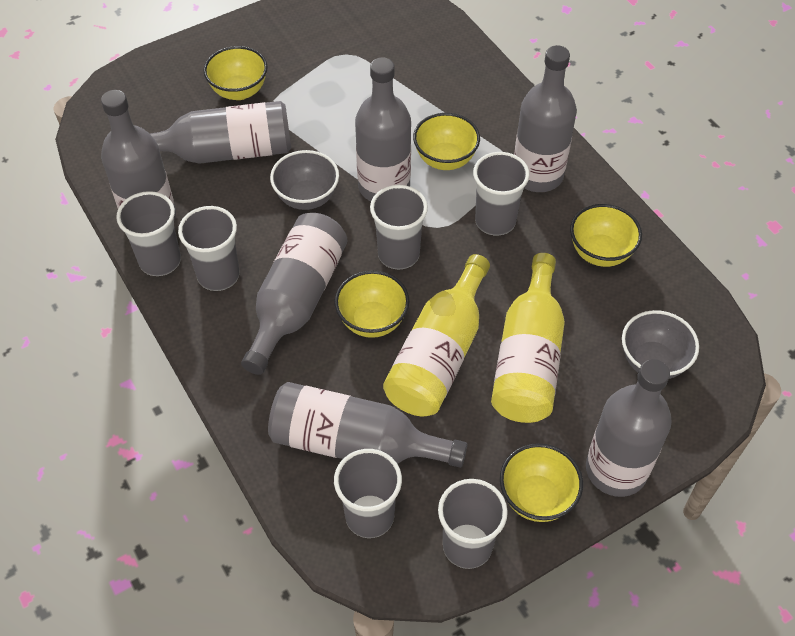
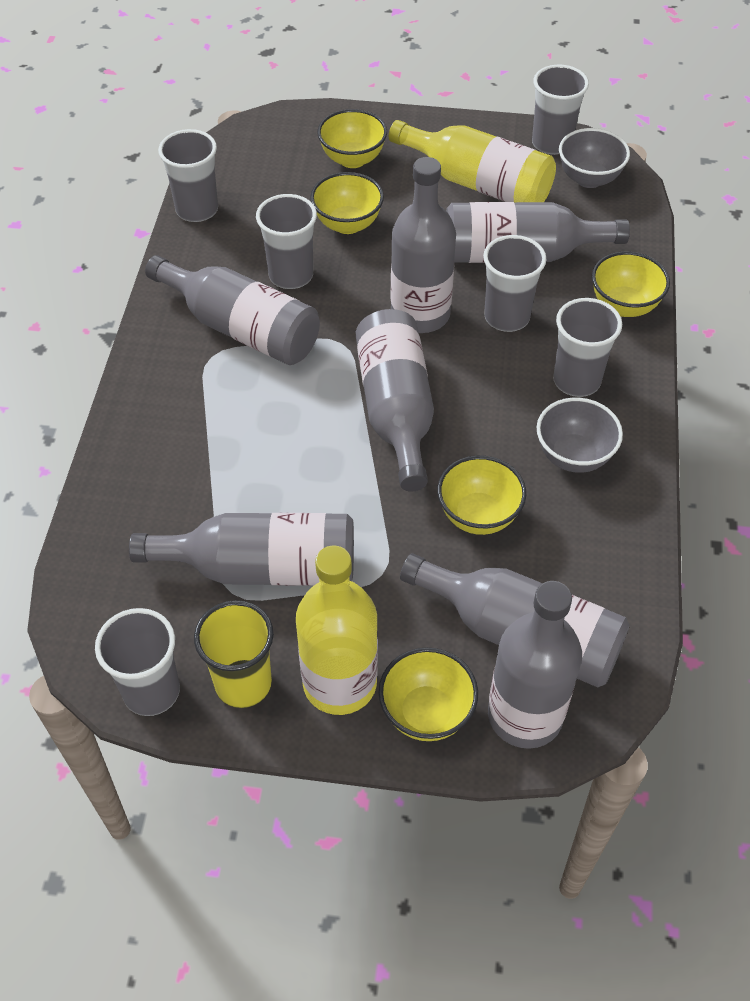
yellow cup: 0 -> 1

